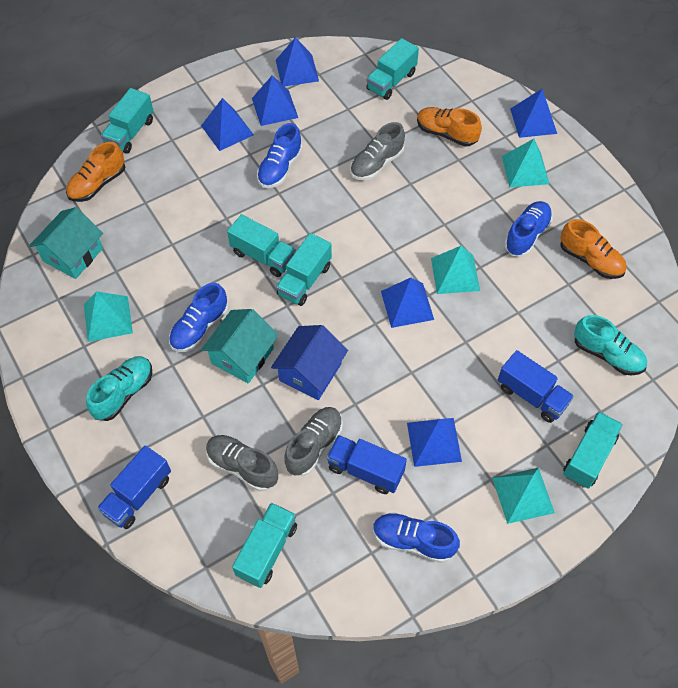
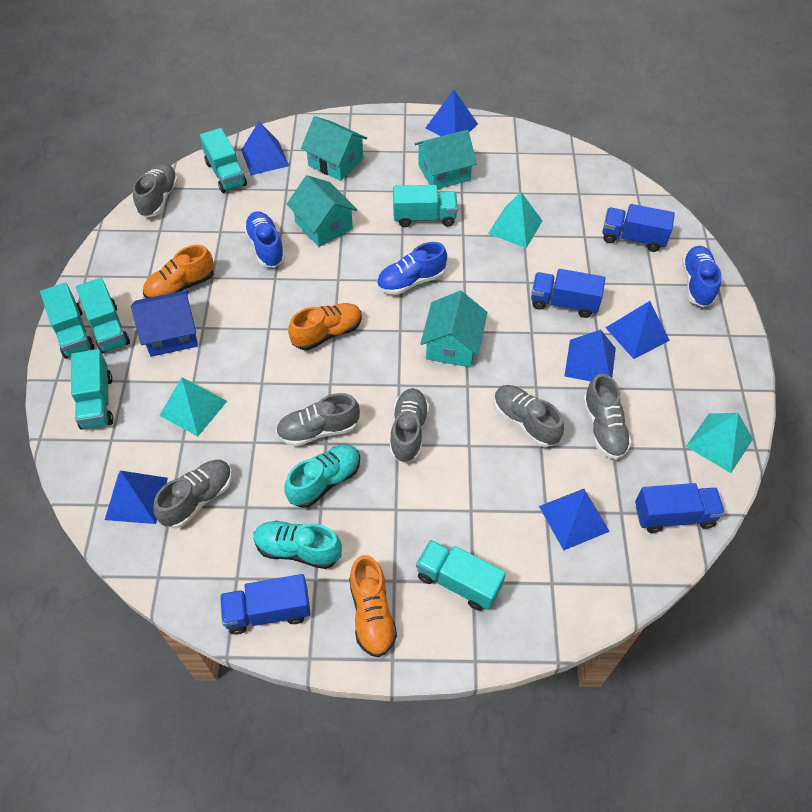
blue shoe: 4 -> 3
blue truck: 3 -> 4
grey shoe: 3 -> 6
turquoise house: 2 -> 4
turquoise pyramid: 4 -> 3

